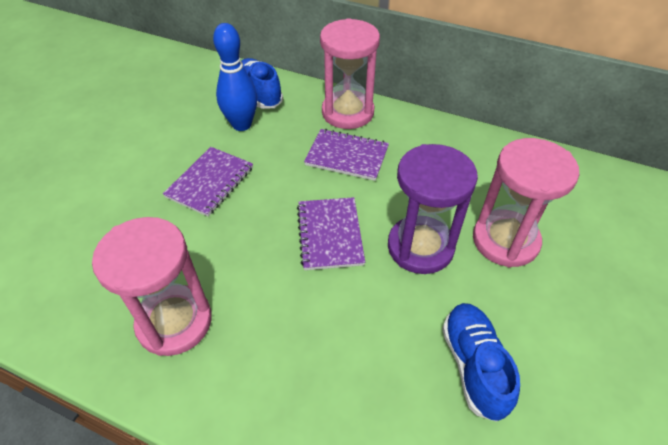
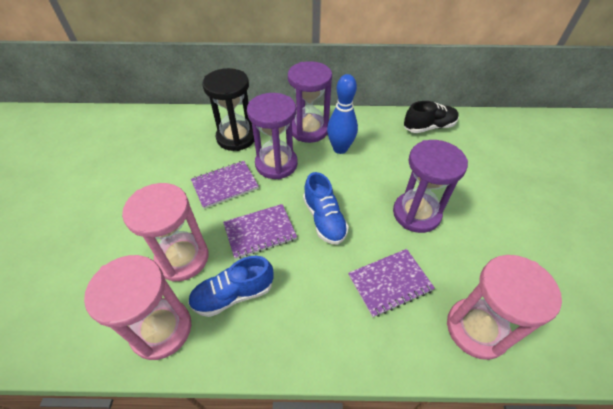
black hourglass: 0 -> 1
black shoe: 0 -> 1
purple hourglass: 1 -> 3

